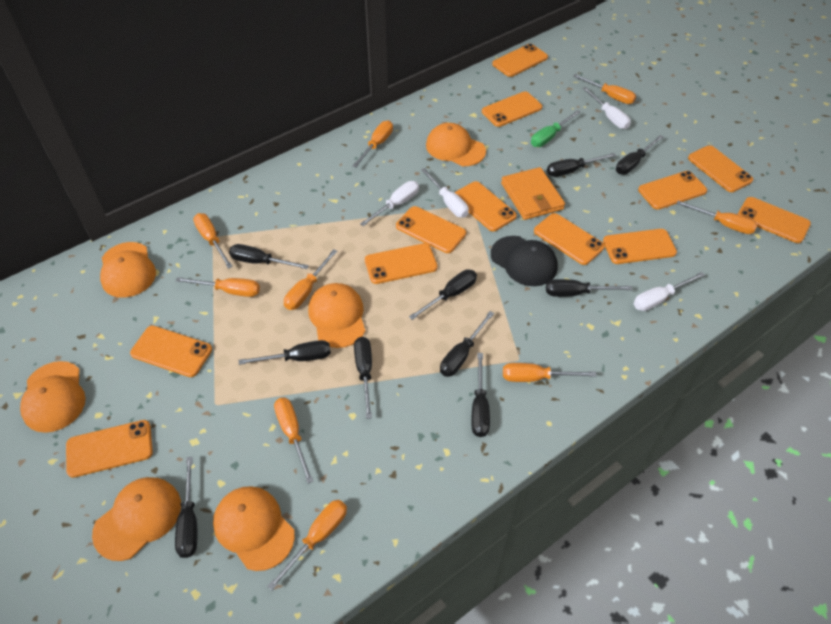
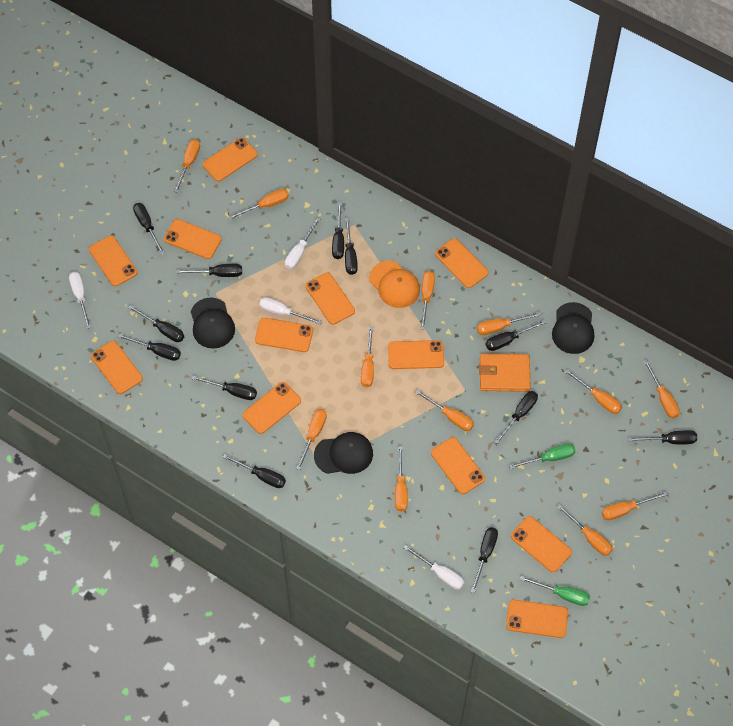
black cap: 1 -> 3
black screwdriver: 10 -> 12
green screwdriver: 1 -> 2
orange cap: 6 -> 1
orange screwdriver: 9 -> 12

